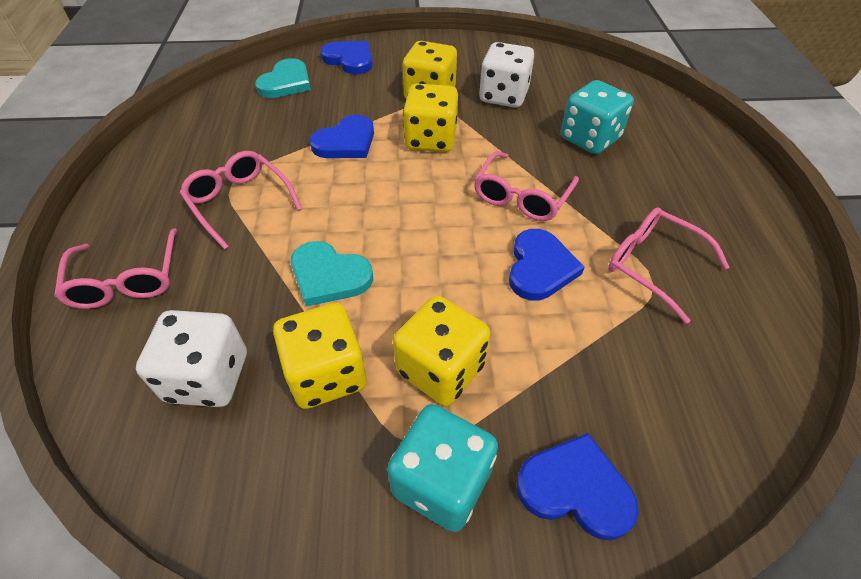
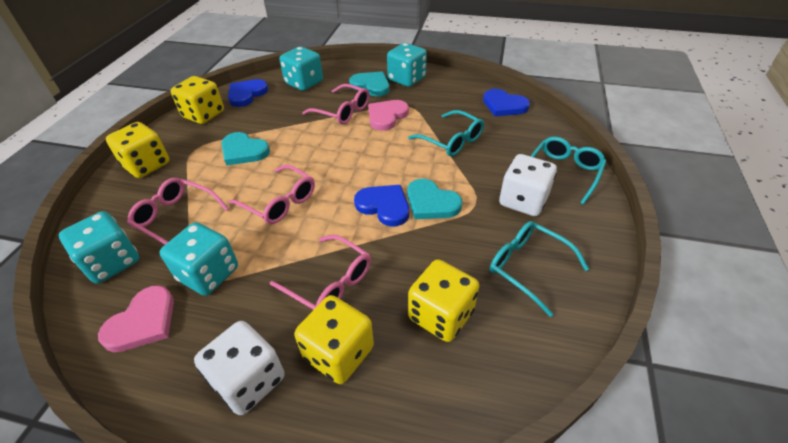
blue heart: 4 -> 3
pink heart: 0 -> 2
turquoise dice: 2 -> 4
turquoise glasses: 0 -> 3
turquoise heart: 2 -> 3

